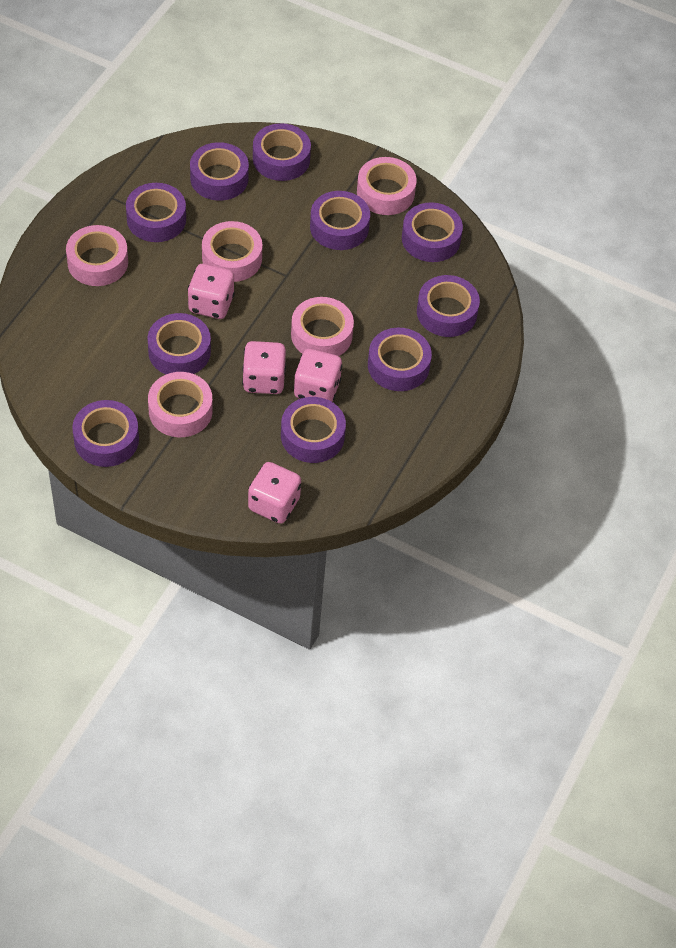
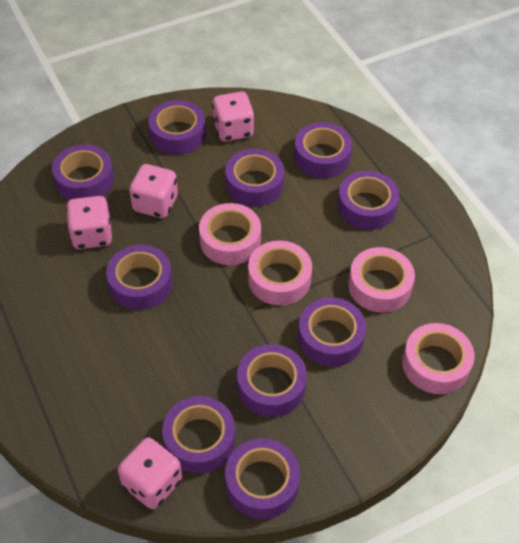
pink tape: 5 -> 4

